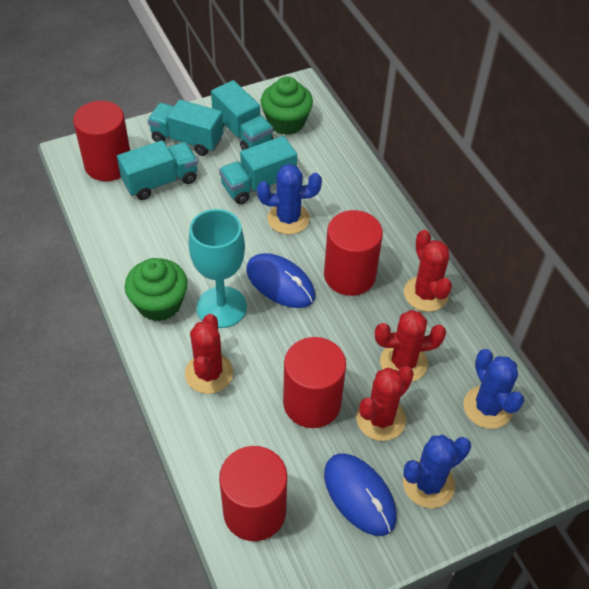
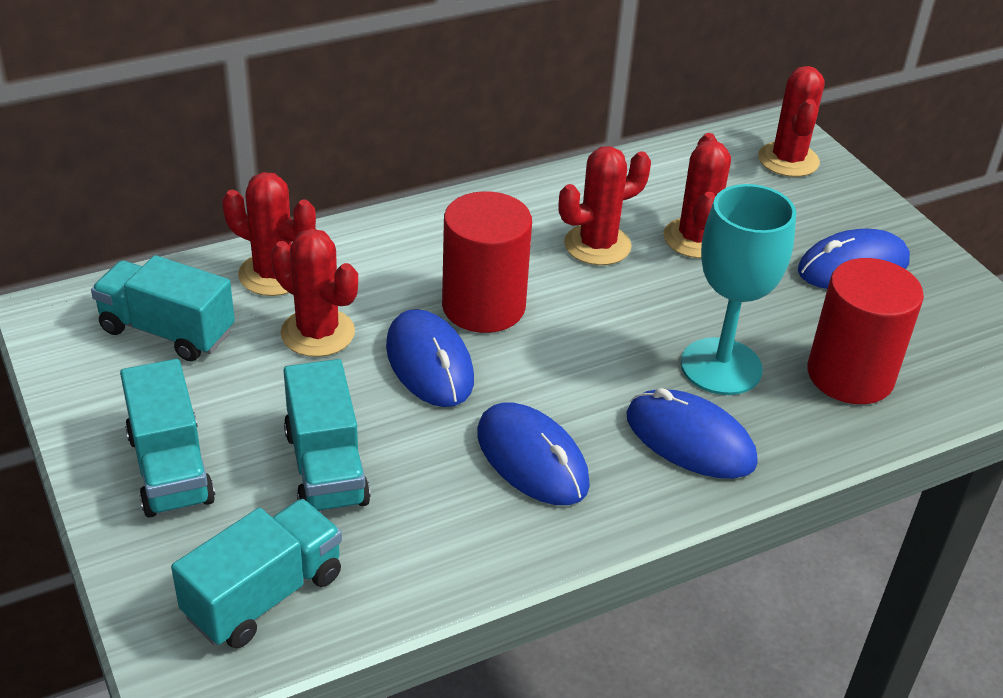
blue cactus: 3 -> 0
blue mouse: 2 -> 4
green cupcake: 2 -> 0
red cactus: 4 -> 5
red cylinder: 4 -> 2

